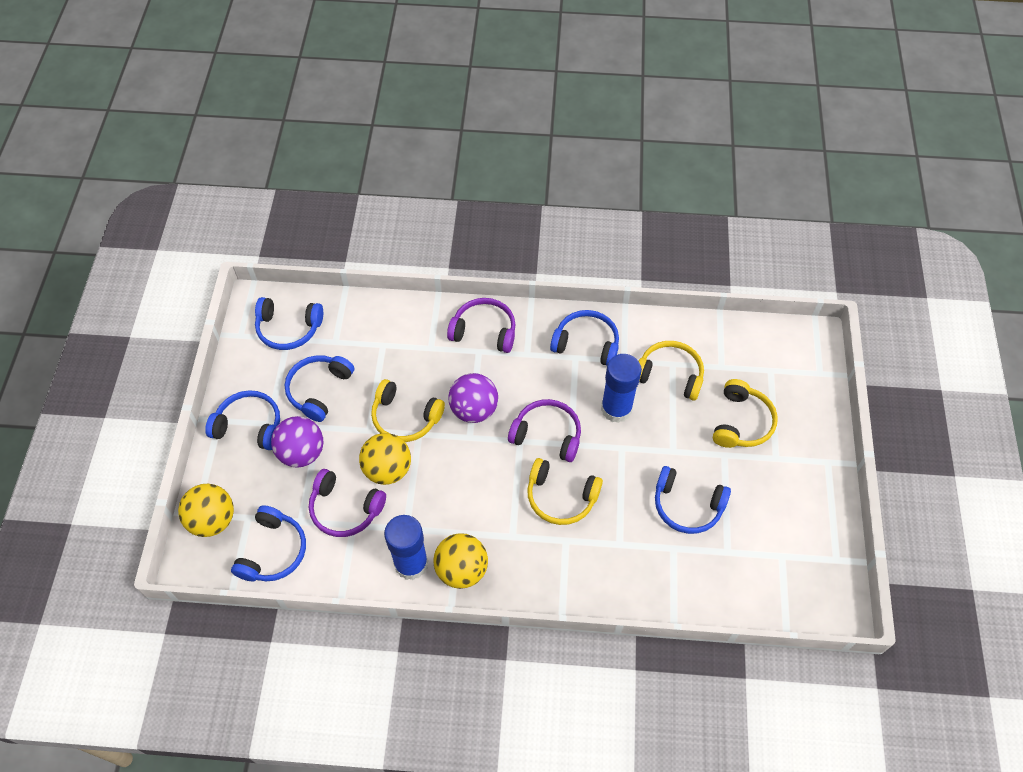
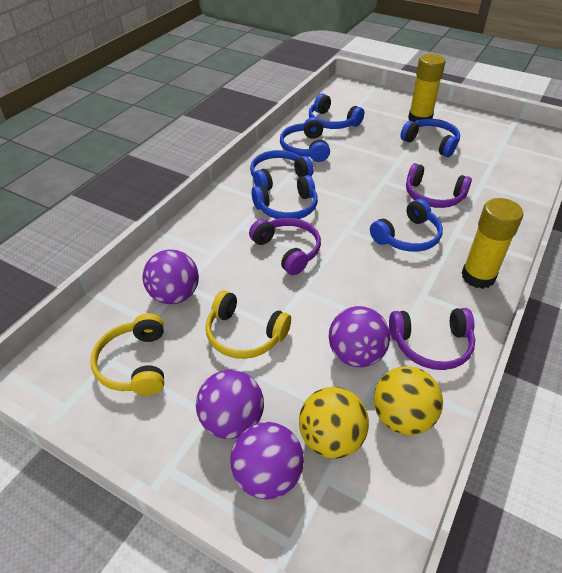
blue glue stick: 2 -> 0
purple ball: 2 -> 4
yellow ball: 3 -> 2
yellow glue stick: 0 -> 2
yellow headphones: 4 -> 2

